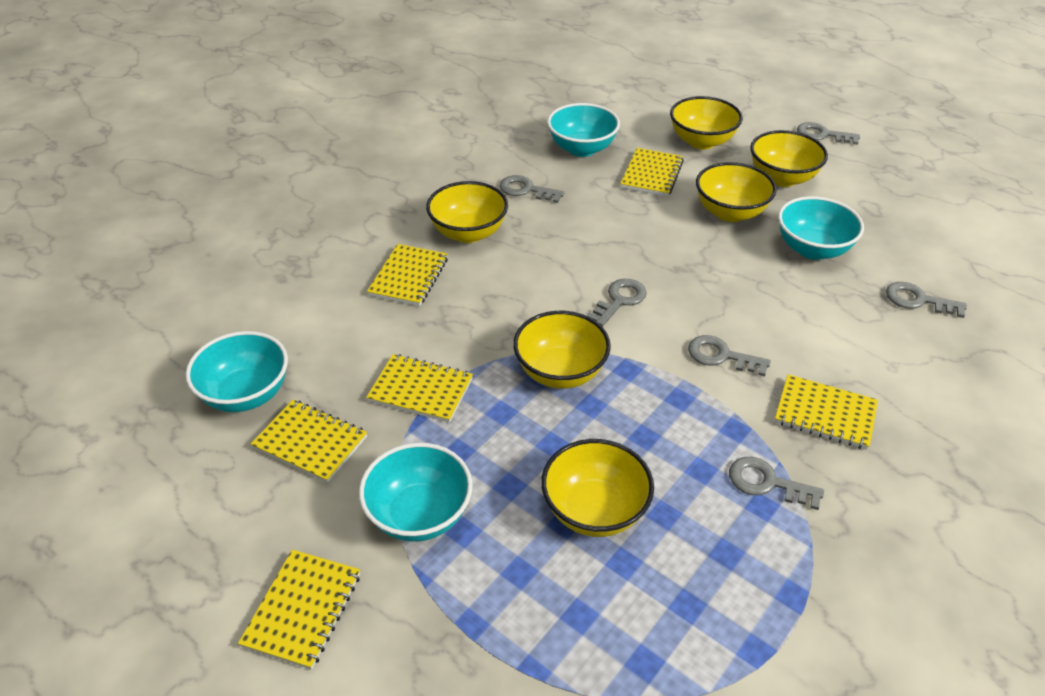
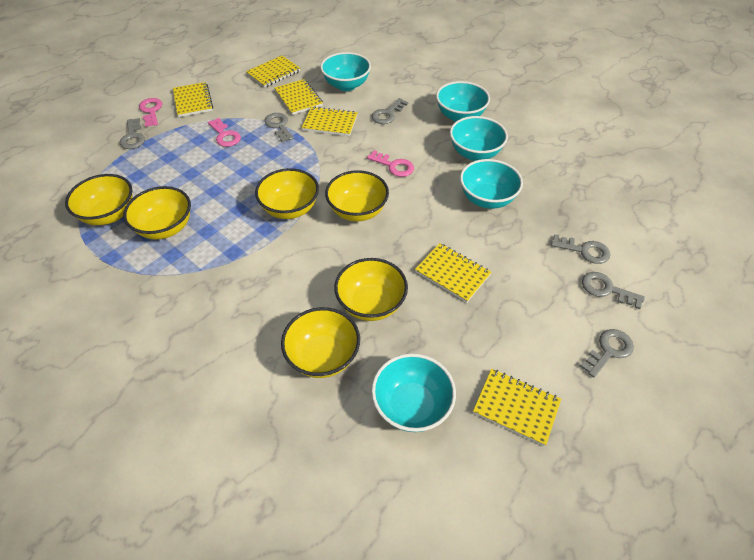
pink key: 0 -> 3
turquoise bowl: 4 -> 5

